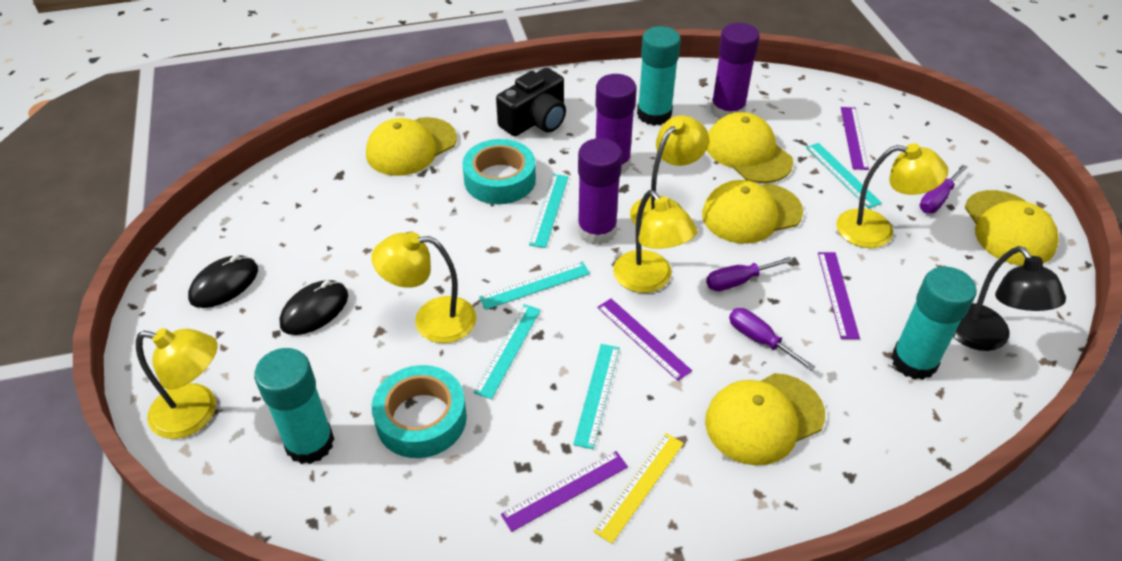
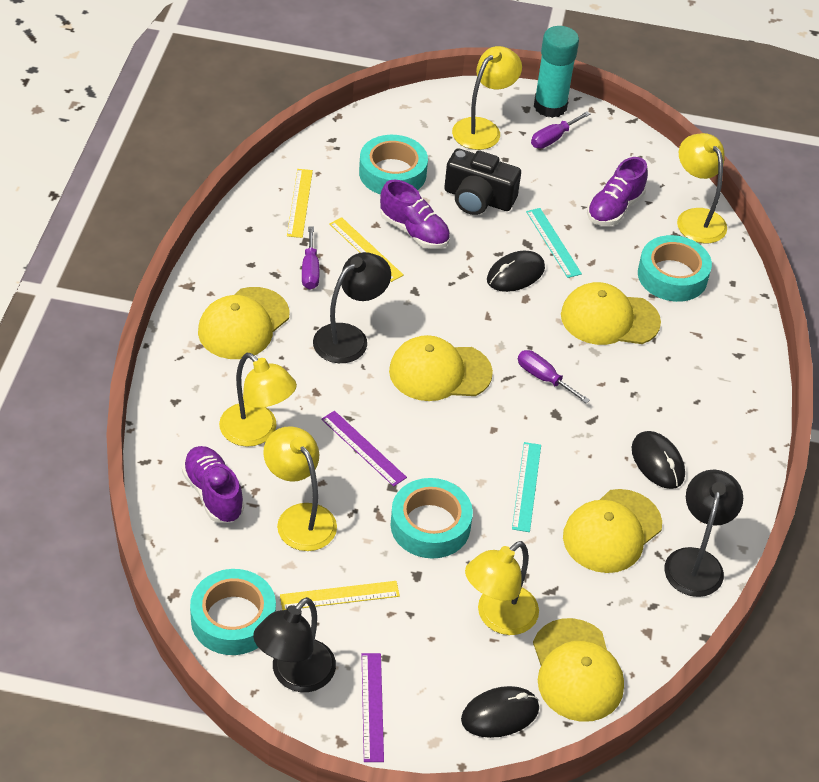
black lamp: 1 -> 3
black mouse: 2 -> 3
purple glue stick: 3 -> 0
purple ruler: 4 -> 2
purple shoe: 0 -> 3
turquoise glue stick: 3 -> 1
turquoise ruler: 5 -> 2
turquoise tape: 2 -> 4
yellow ruler: 1 -> 3

